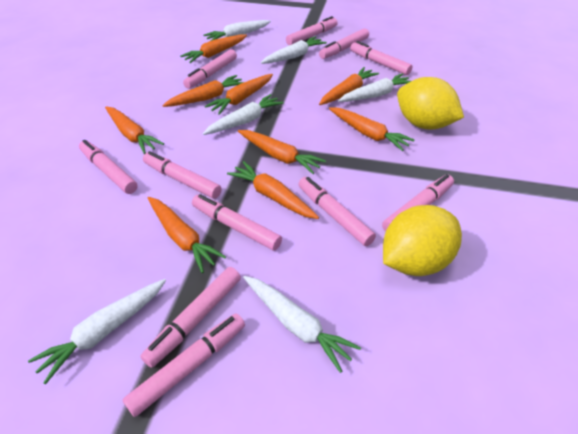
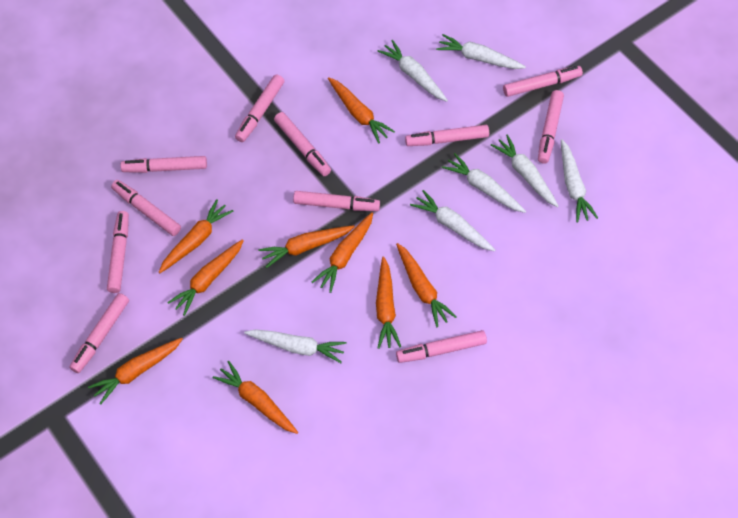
white carrot: 6 -> 7
yellow lemon: 2 -> 0

